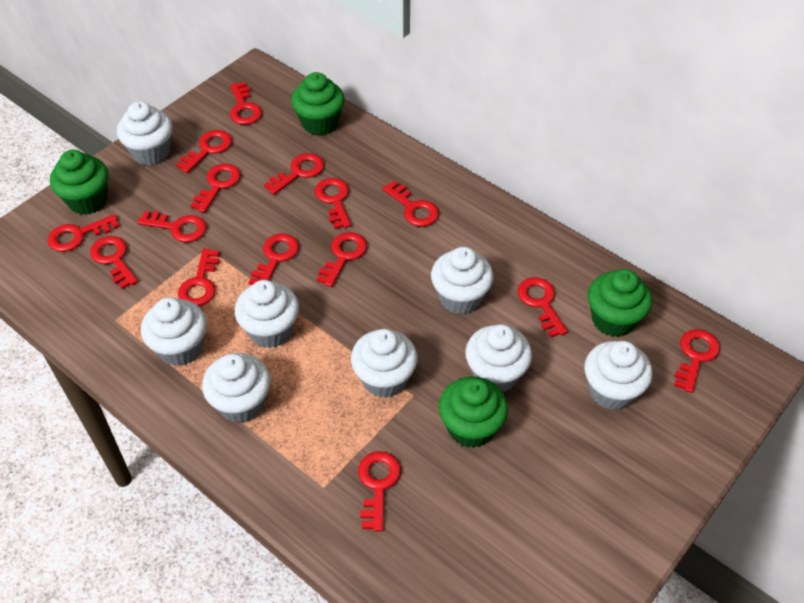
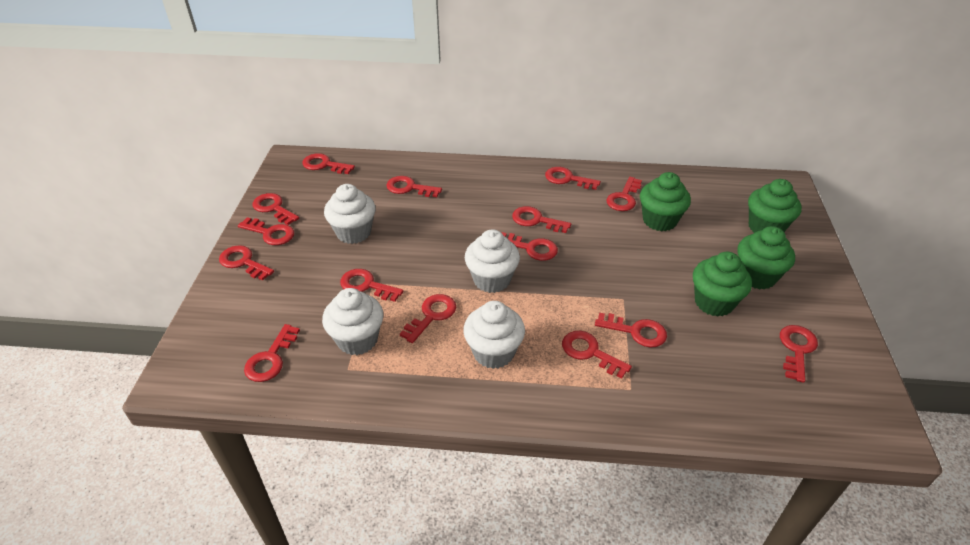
white cupcake: 8 -> 4

